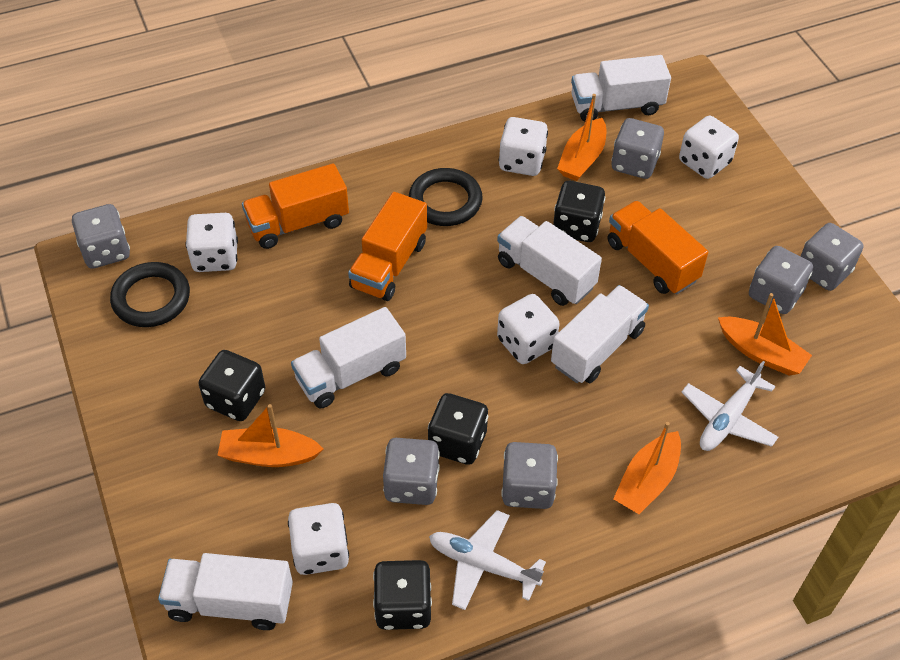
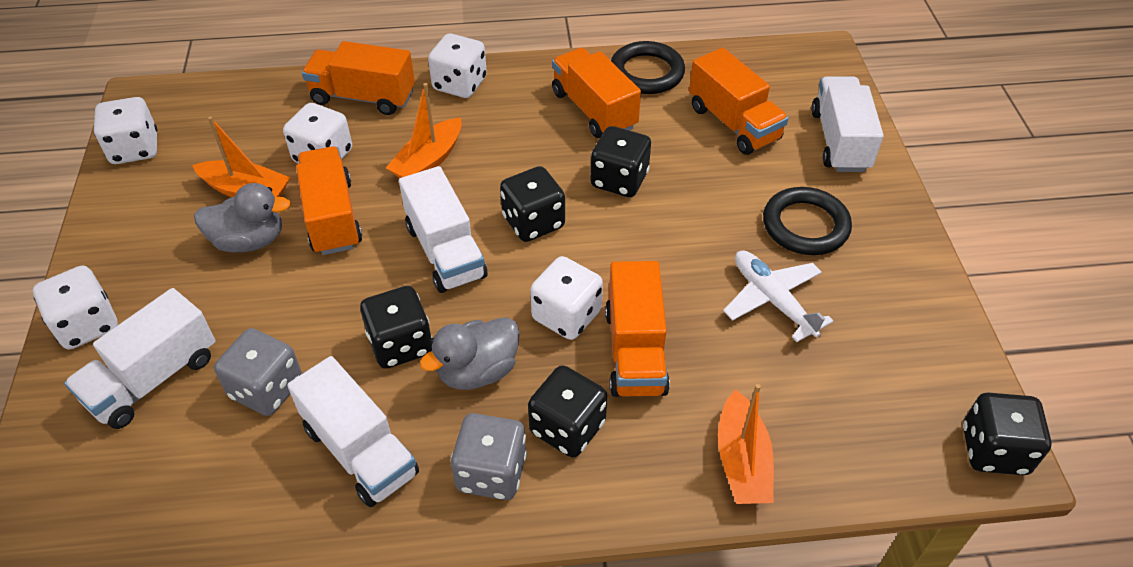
black dice: 4 -> 5
grey dice: 6 -> 2
grey duck: 0 -> 2
orange boat: 4 -> 3
orange truck: 3 -> 5
white plane: 2 -> 1
white truck: 5 -> 4

